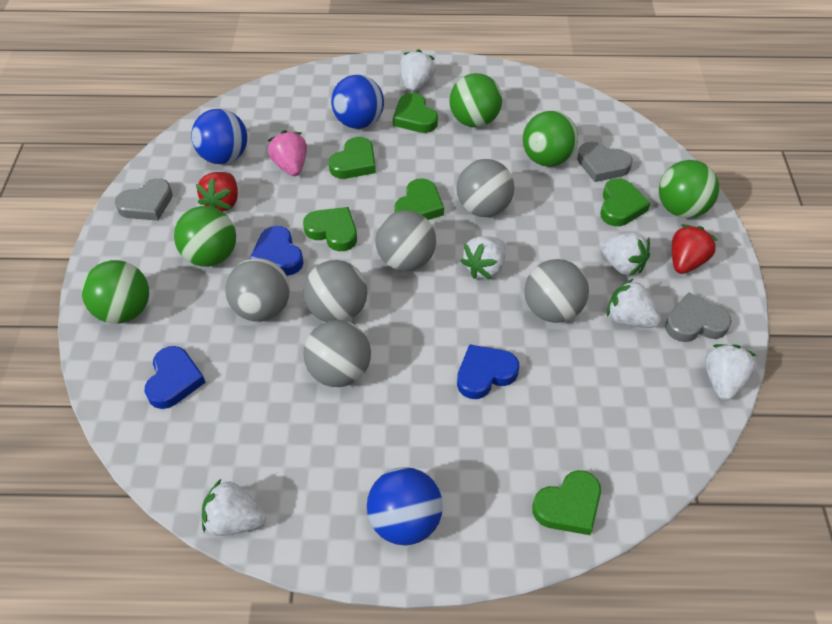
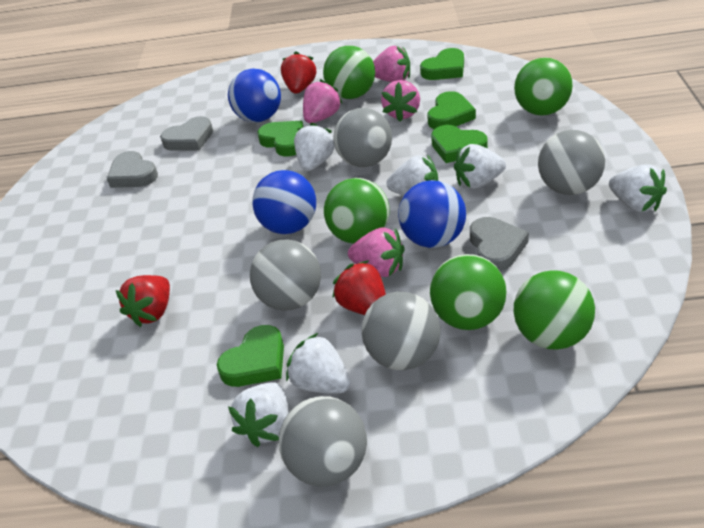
blue heart: 3 -> 0
green heart: 6 -> 5
grey ball: 6 -> 5
pink strawberry: 1 -> 4
red strawberry: 2 -> 3

